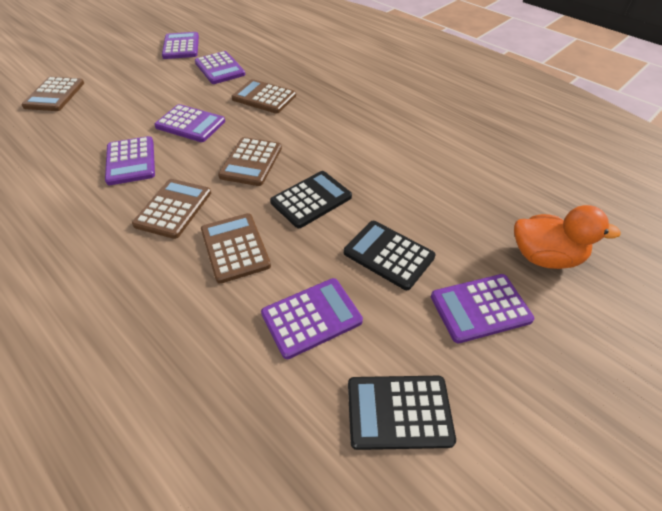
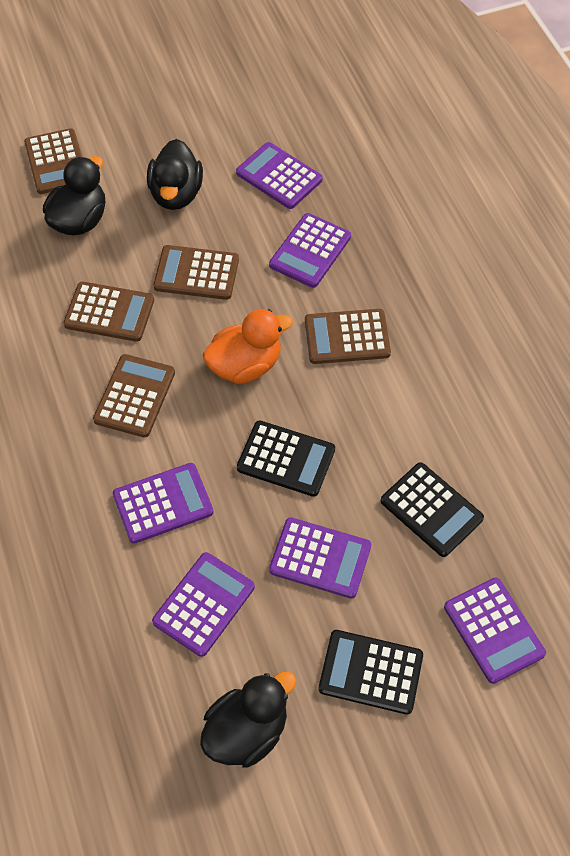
black duck: 0 -> 3

